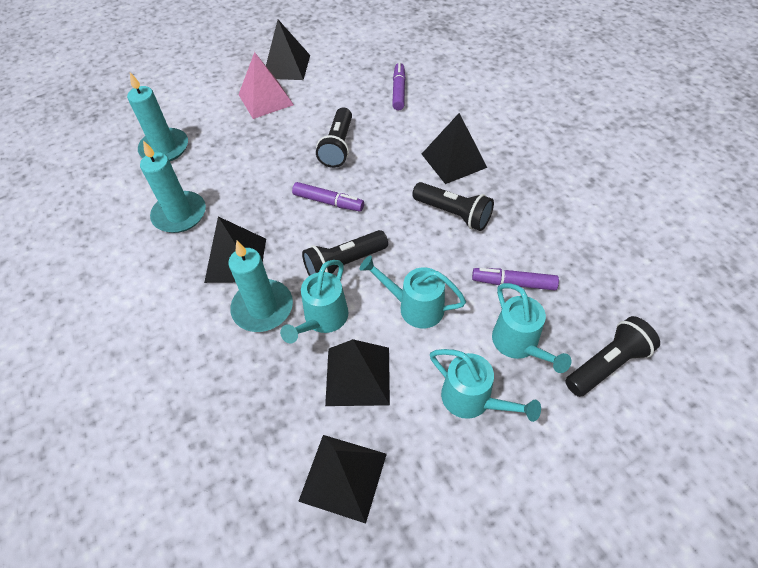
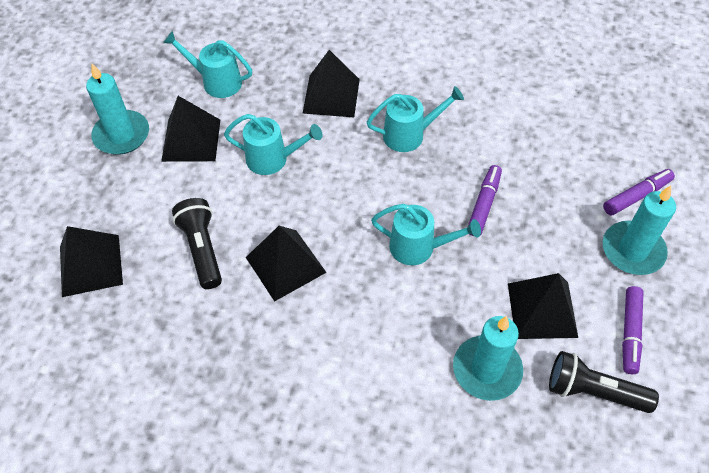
black flashlight: 4 -> 2
pink pyramid: 1 -> 0

